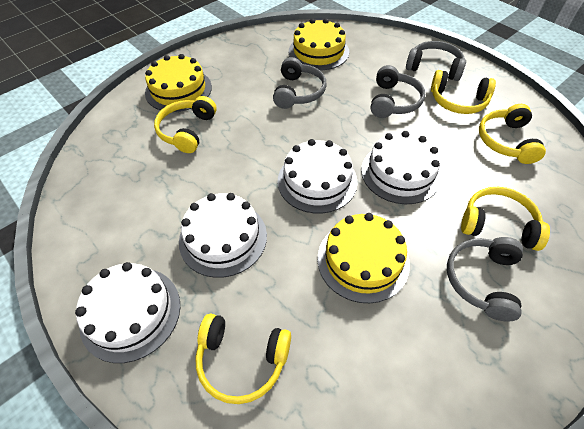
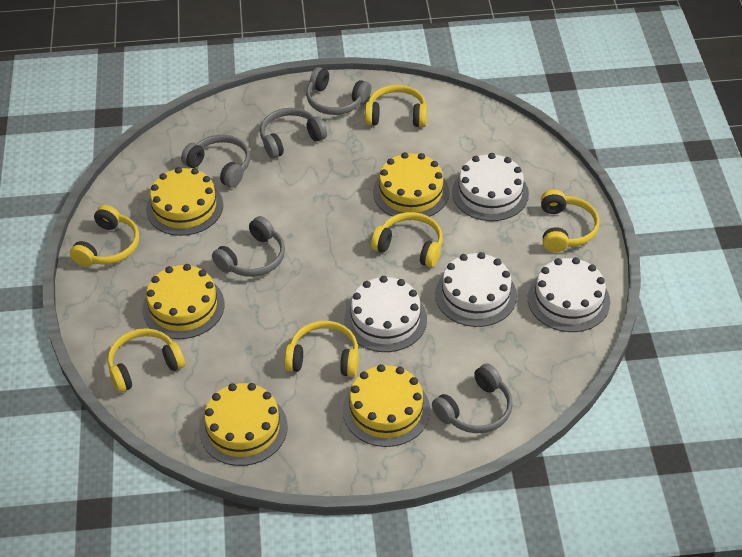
grey headphones: 4 -> 5
yellow cake: 3 -> 5
yellow headphones: 5 -> 6

